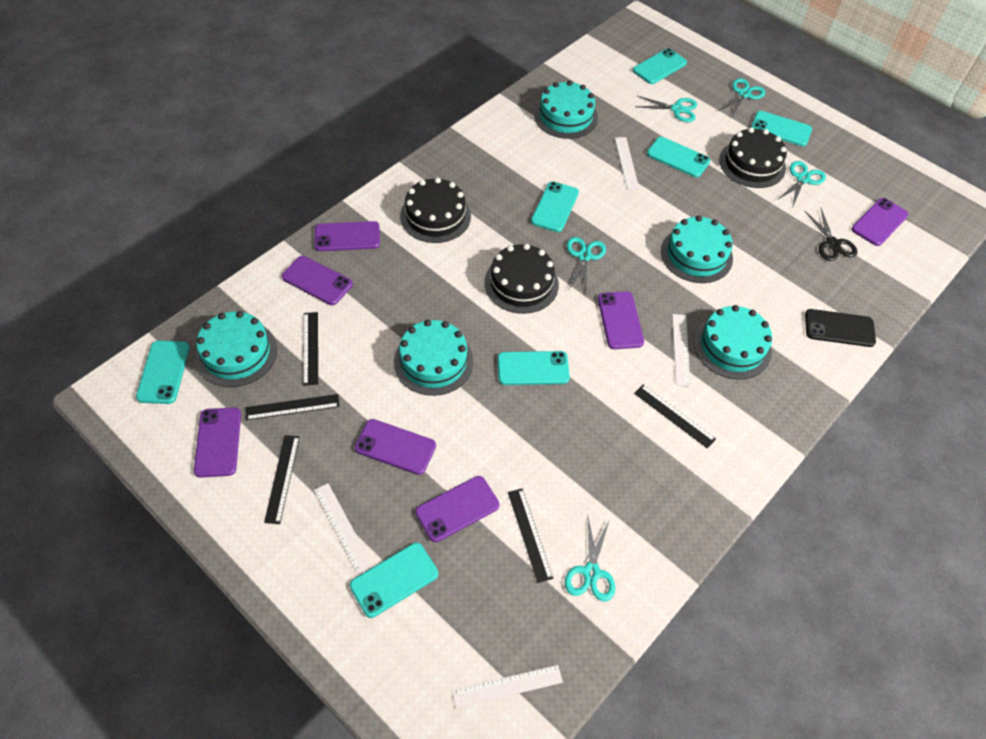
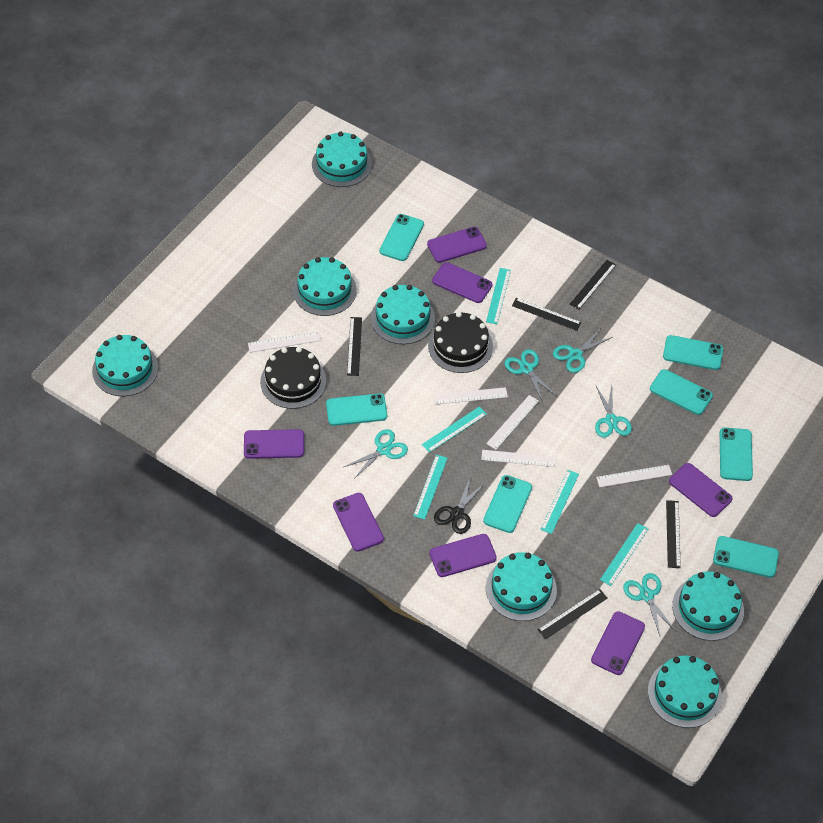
black cake: 3 -> 2
black phone: 1 -> 0
turquoise cake: 5 -> 7
turquoise ruler: 0 -> 5
white ruler: 4 -> 5

